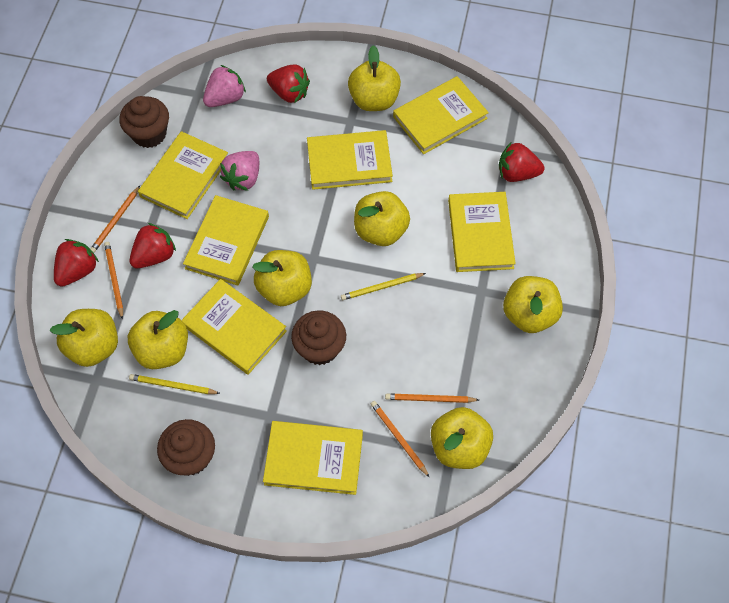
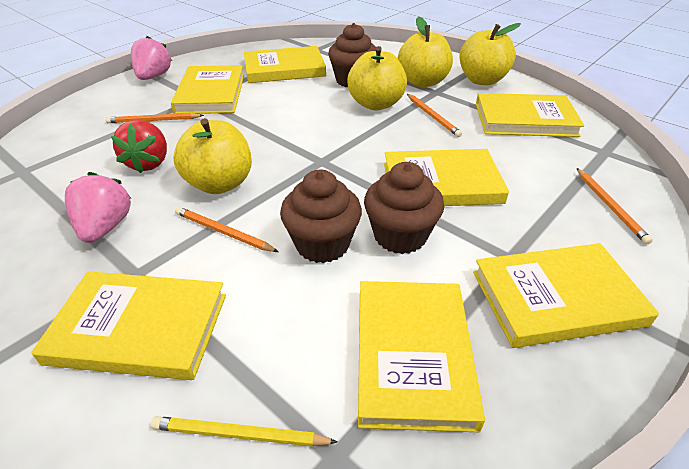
red strawberry: 4 -> 1
yellow apple: 7 -> 4
yellow pencil: 2 -> 1

